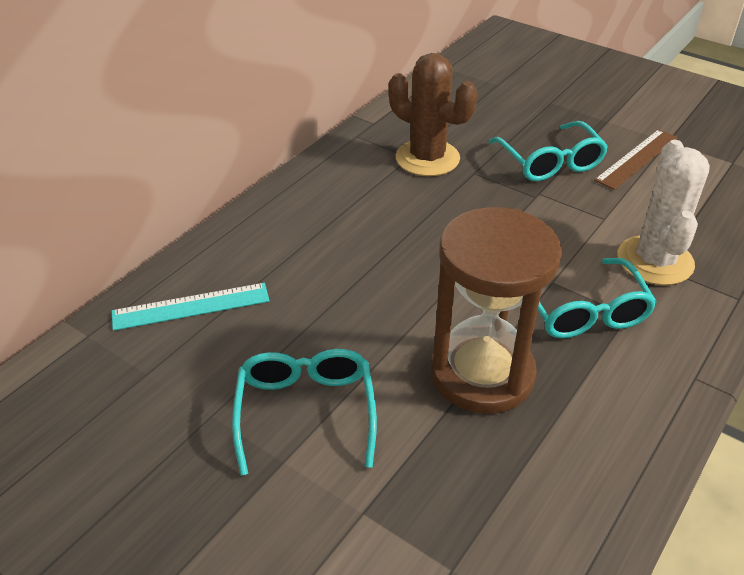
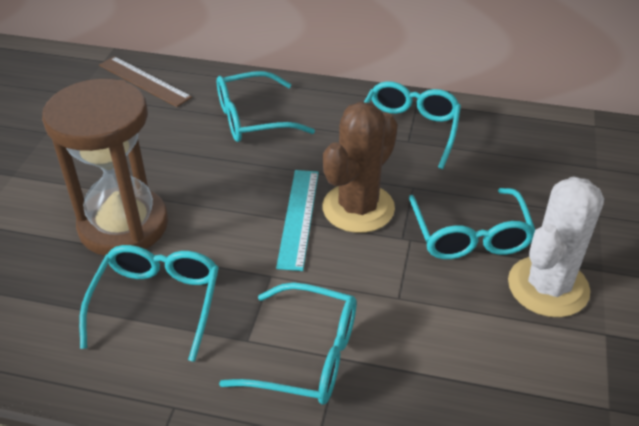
turquoise glasses: 3 -> 5

